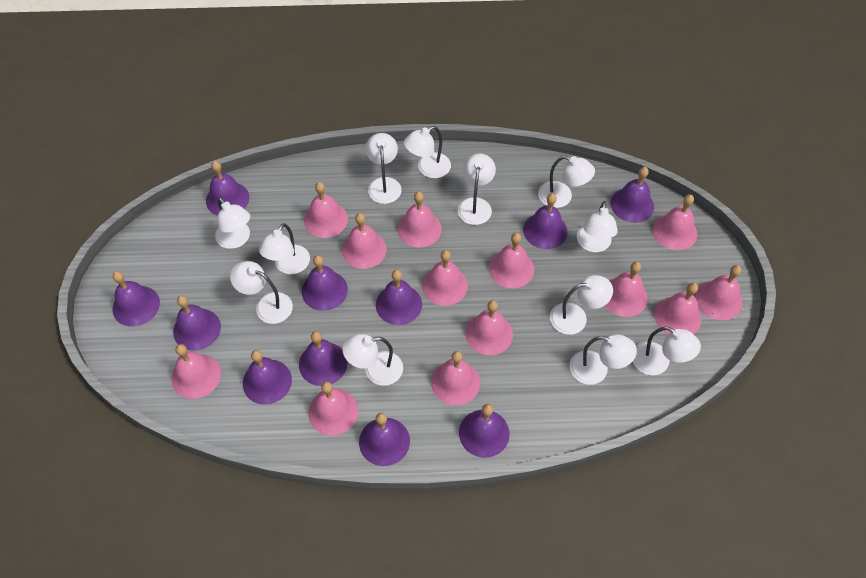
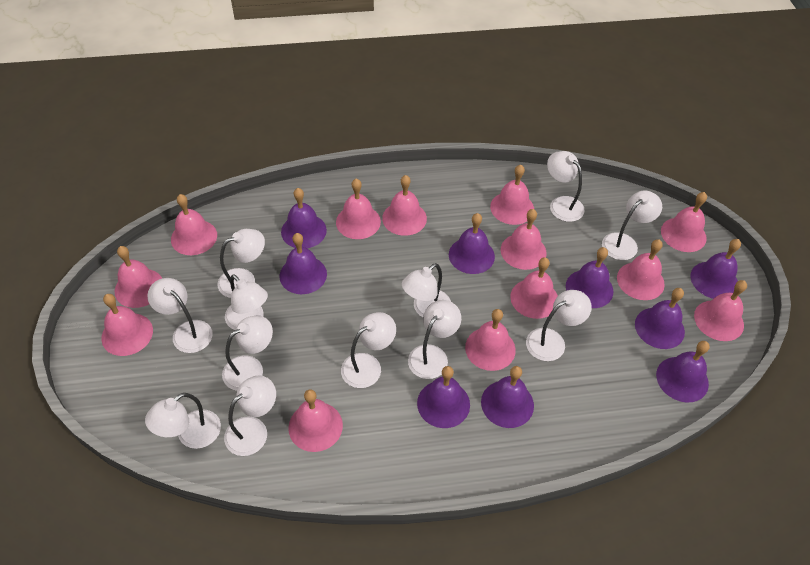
purple bell: 11 -> 9

